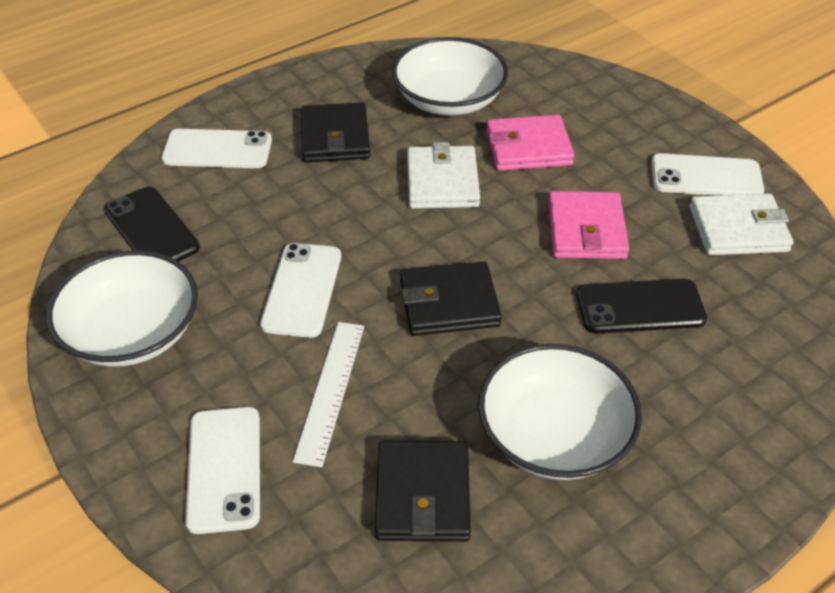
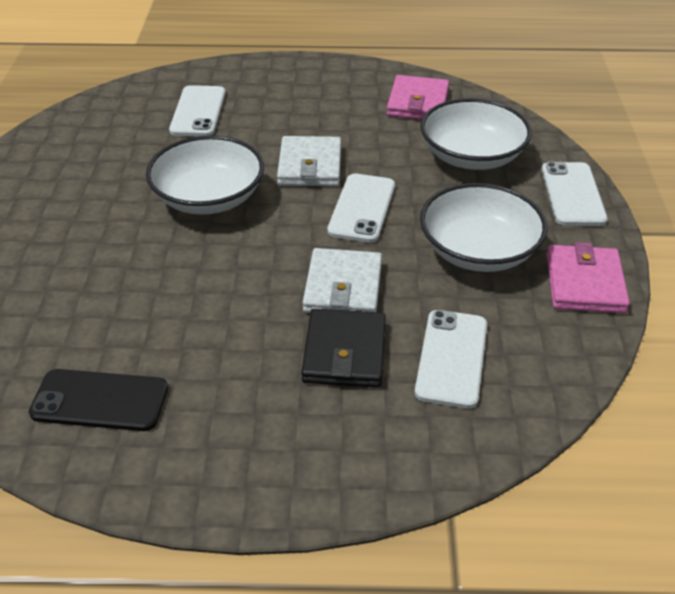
black phone: 2 -> 1
black wallet: 3 -> 1
white ruler: 1 -> 0

